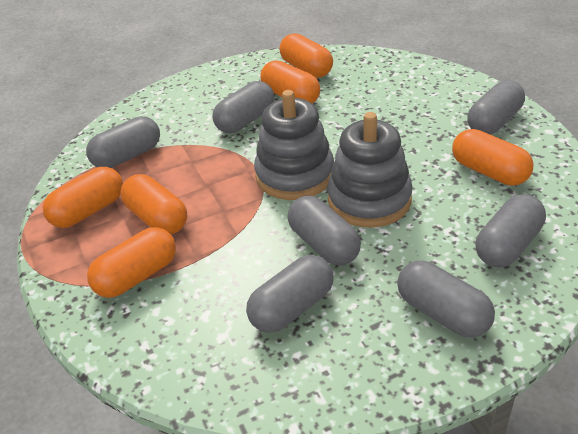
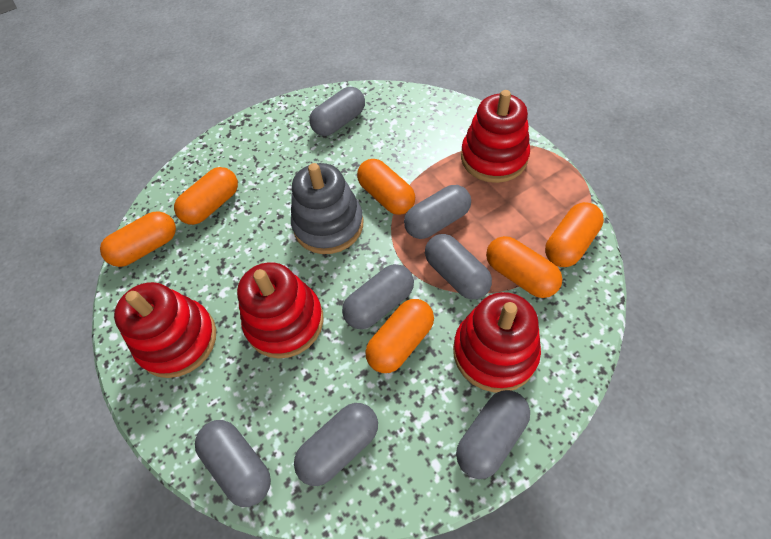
grey stacking toy: 2 -> 1
red stacking toy: 0 -> 4

